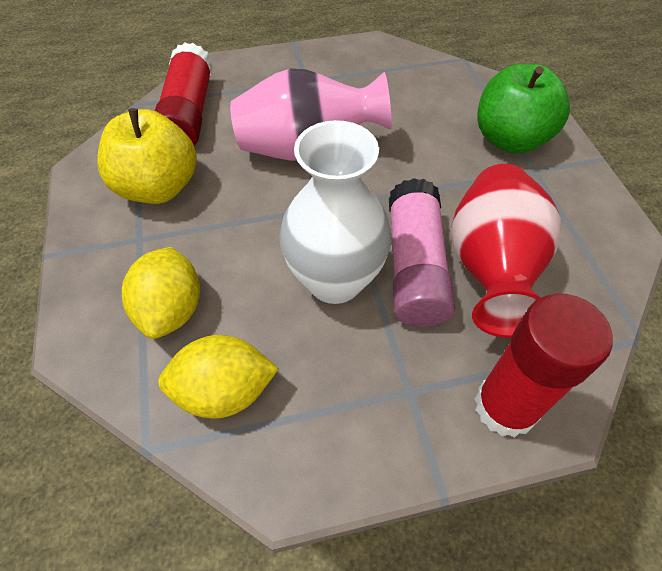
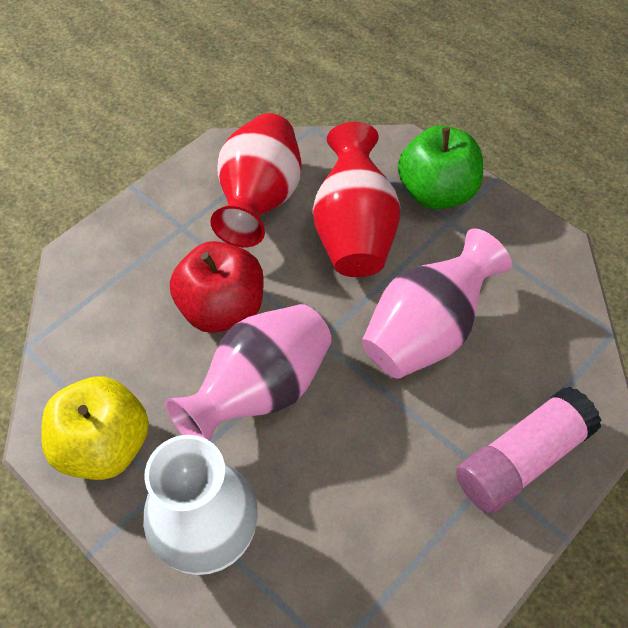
pink vase: 1 -> 2
red apple: 0 -> 1
red glue stick: 2 -> 0
red vase: 1 -> 2
yellow lemon: 2 -> 0

